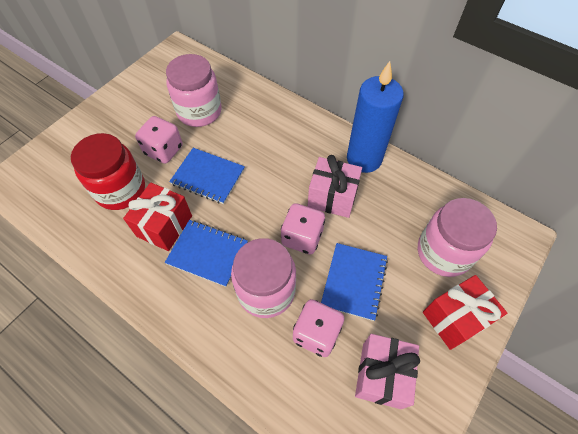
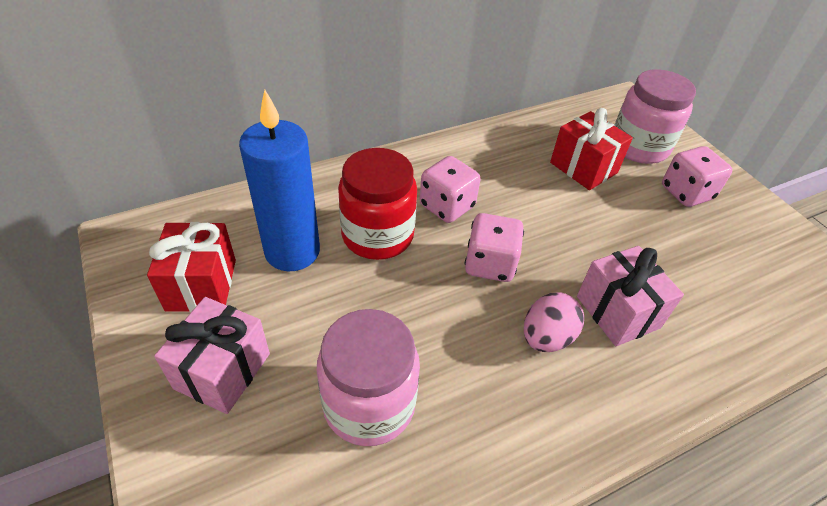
blue notebook: 3 -> 0
pink egg: 0 -> 1
pink jar: 3 -> 2

